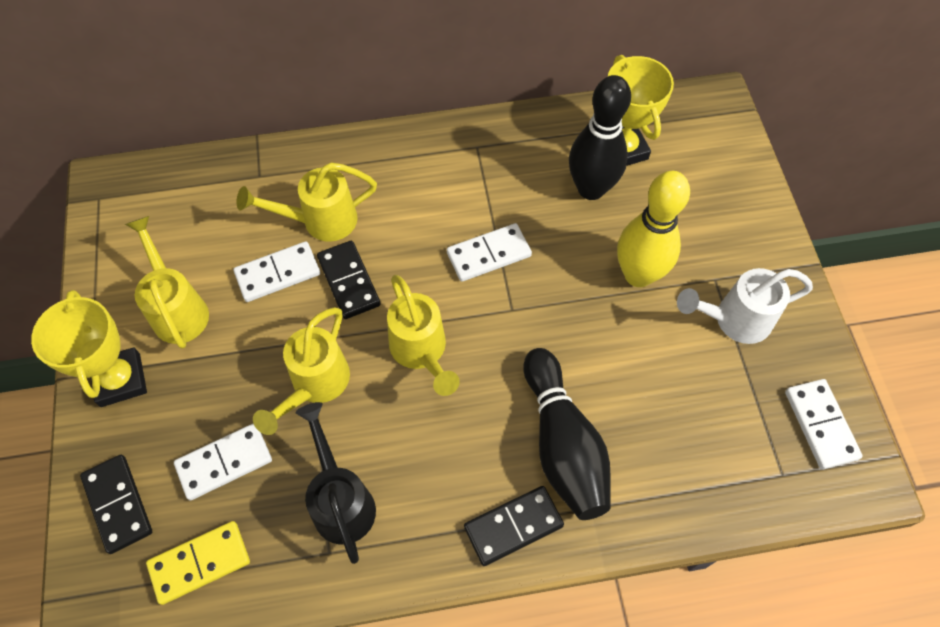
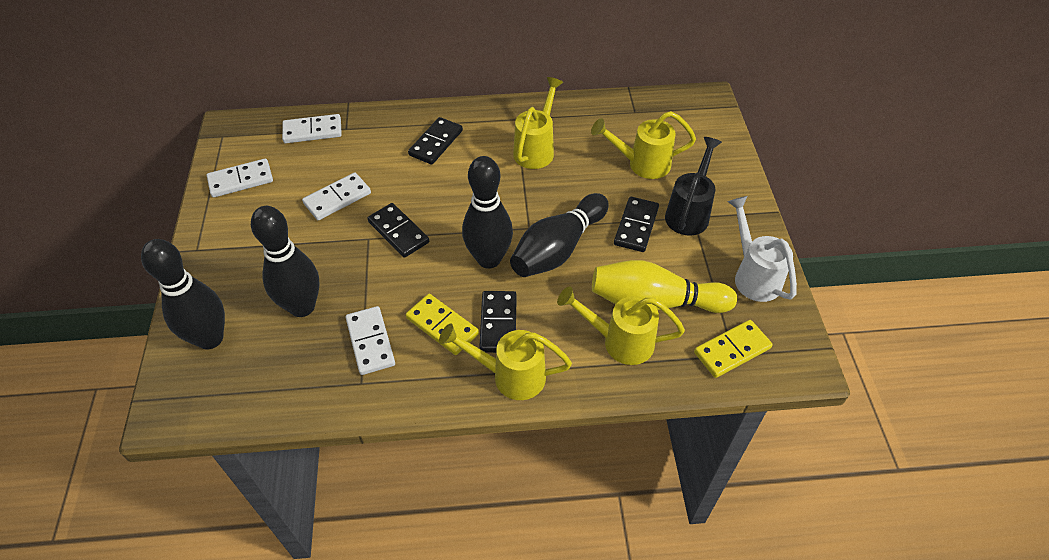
black bowling pin: 2 -> 4
black domino: 3 -> 4
yellow domino: 1 -> 2
yellow trophy: 2 -> 0

